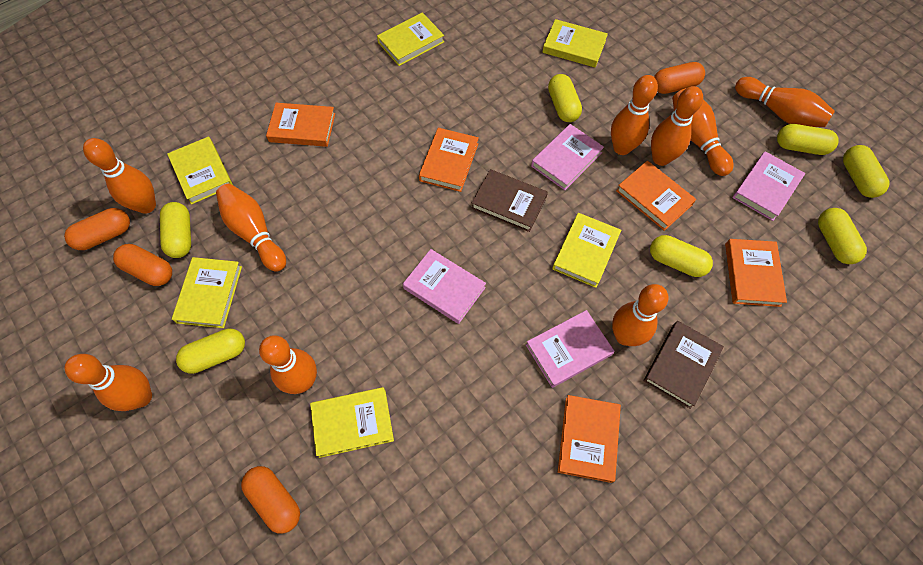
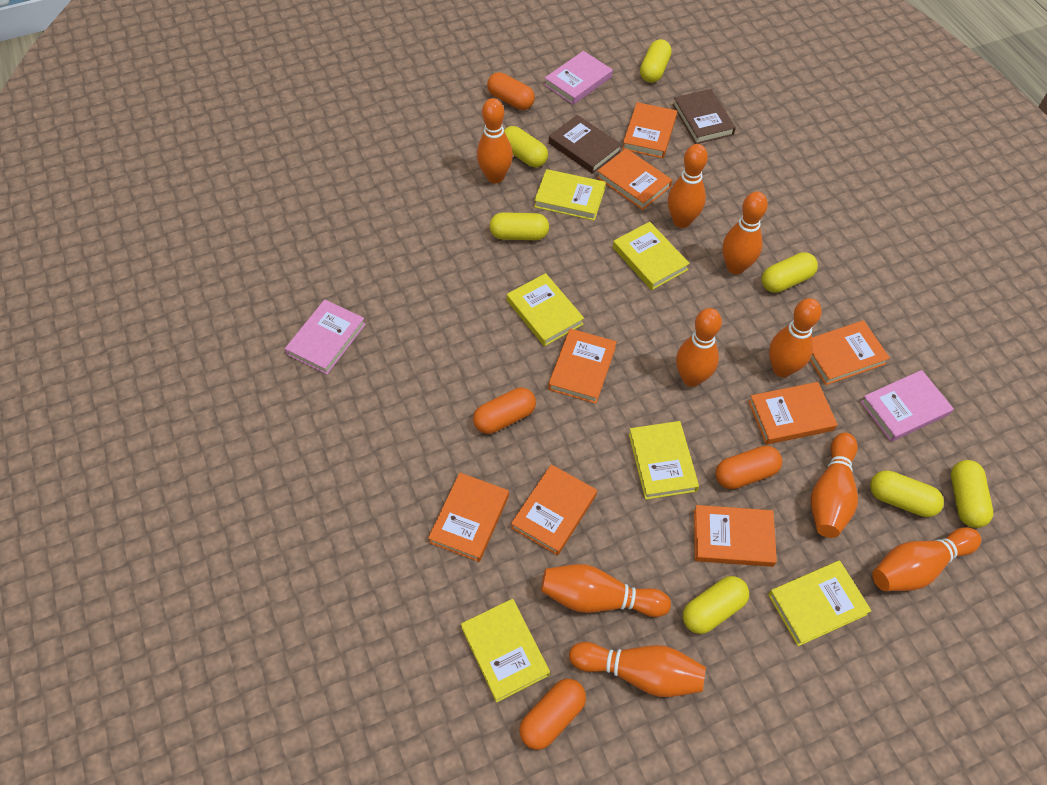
orange book: 5 -> 8
pink book: 4 -> 3

